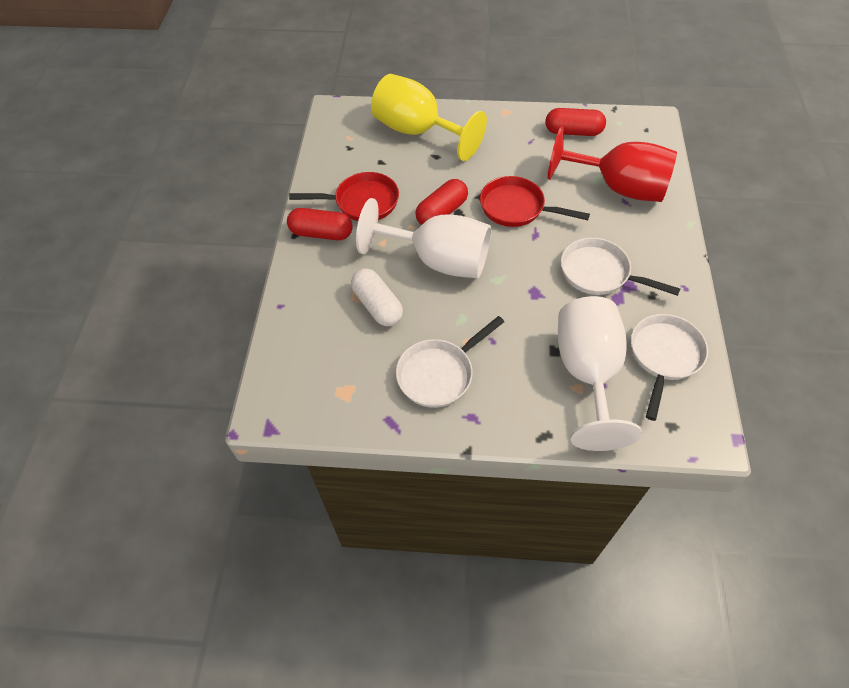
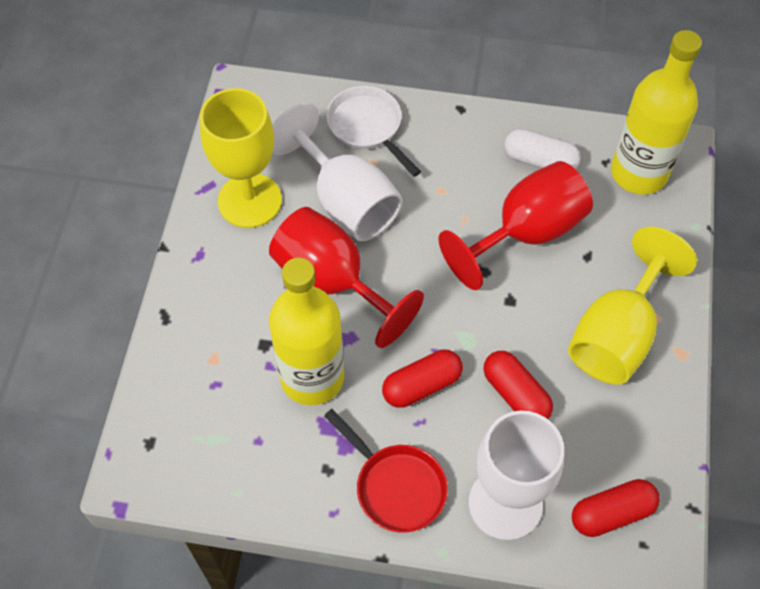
red goblet: 1 -> 2
red pan: 2 -> 1
white pan: 3 -> 1
yellow bottle: 0 -> 2
yellow goblet: 1 -> 2

